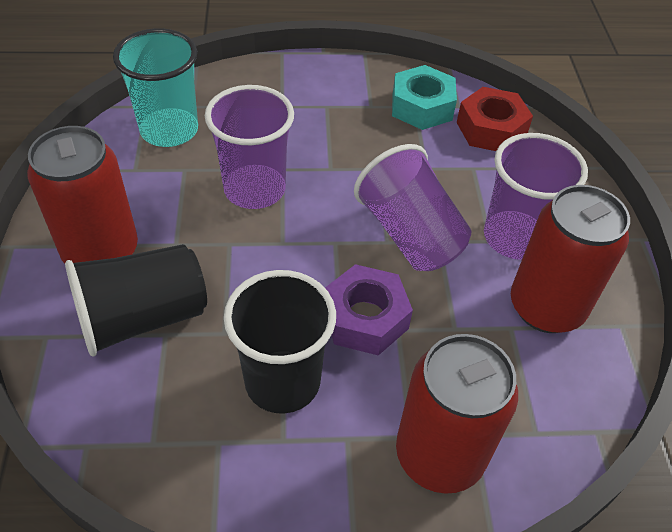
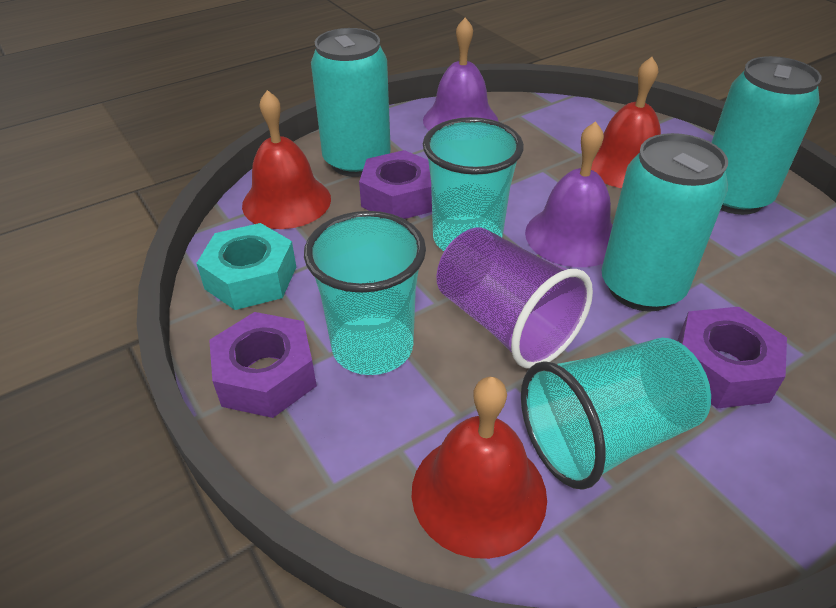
black cup: 2 -> 0
purple bell: 0 -> 2
purple cup: 3 -> 1
purple nut: 1 -> 3
red bell: 0 -> 3
red can: 3 -> 0
red nut: 1 -> 0
turquoise can: 0 -> 3
turquoise cup: 1 -> 3

